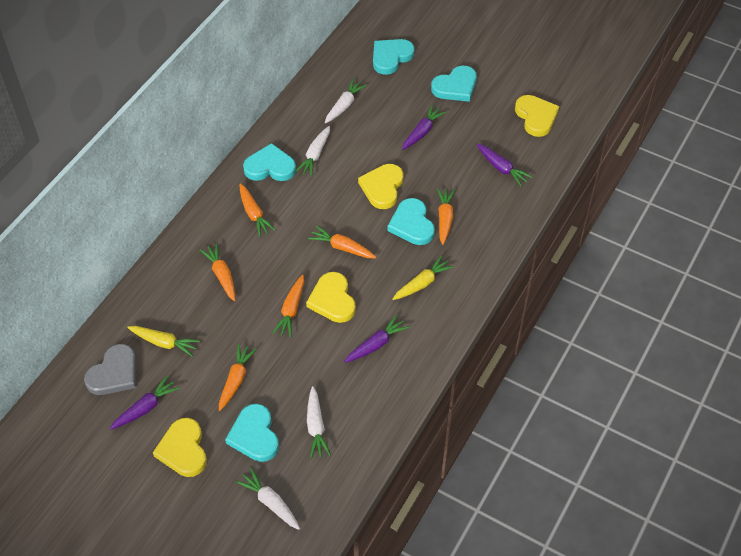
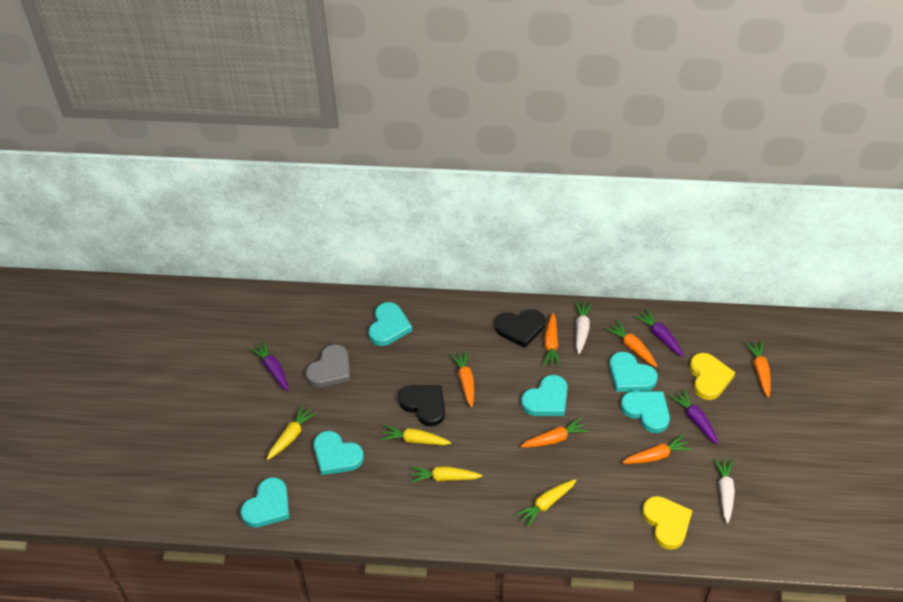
black heart: 0 -> 2
purple carrot: 4 -> 3
turquoise heart: 5 -> 6
white carrot: 4 -> 2
yellow carrot: 2 -> 4
yellow heart: 4 -> 2

